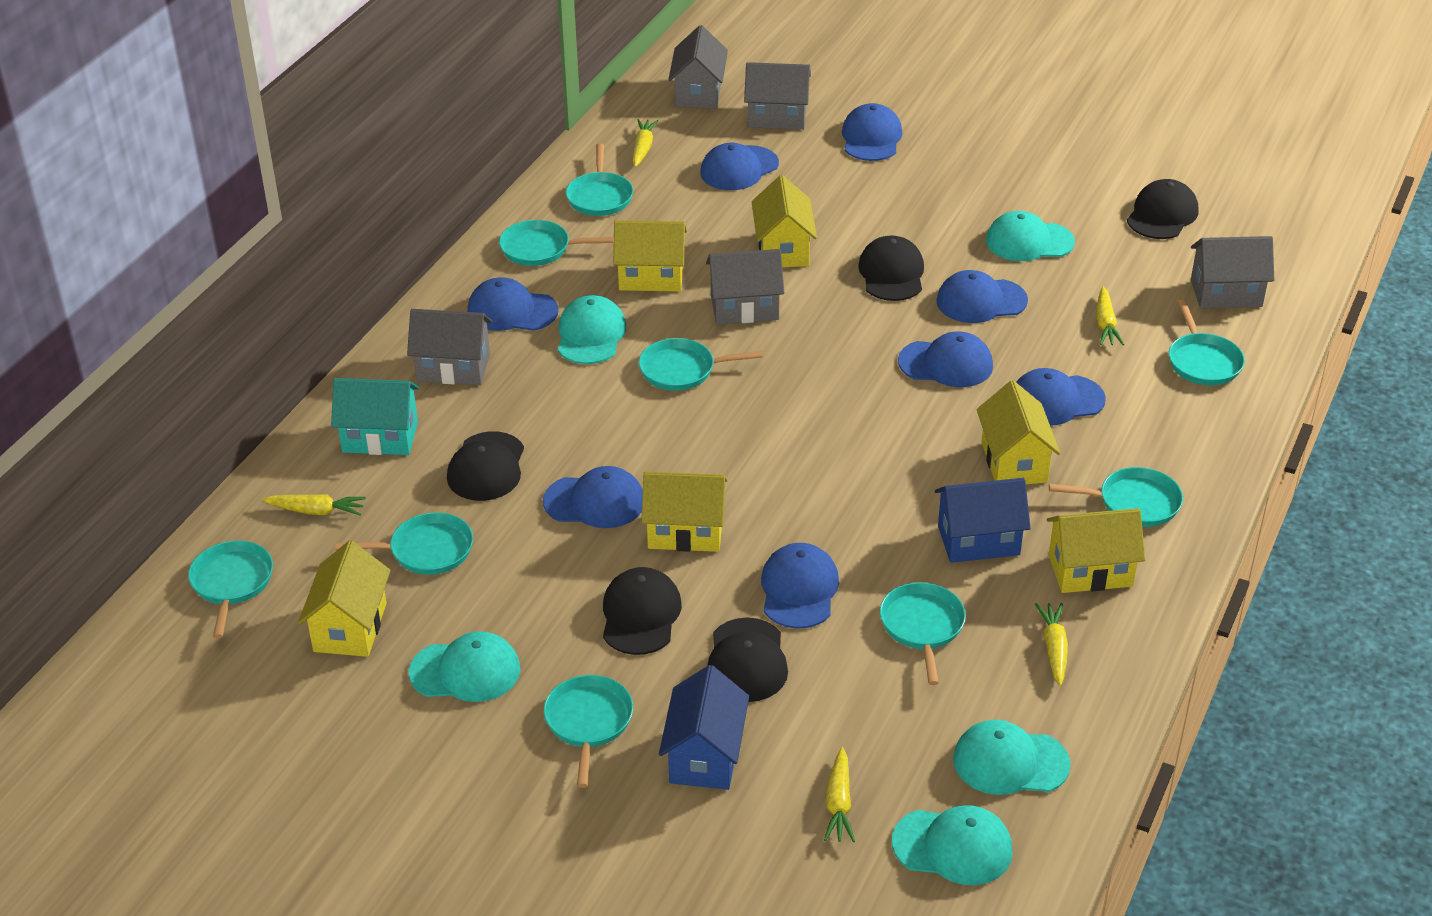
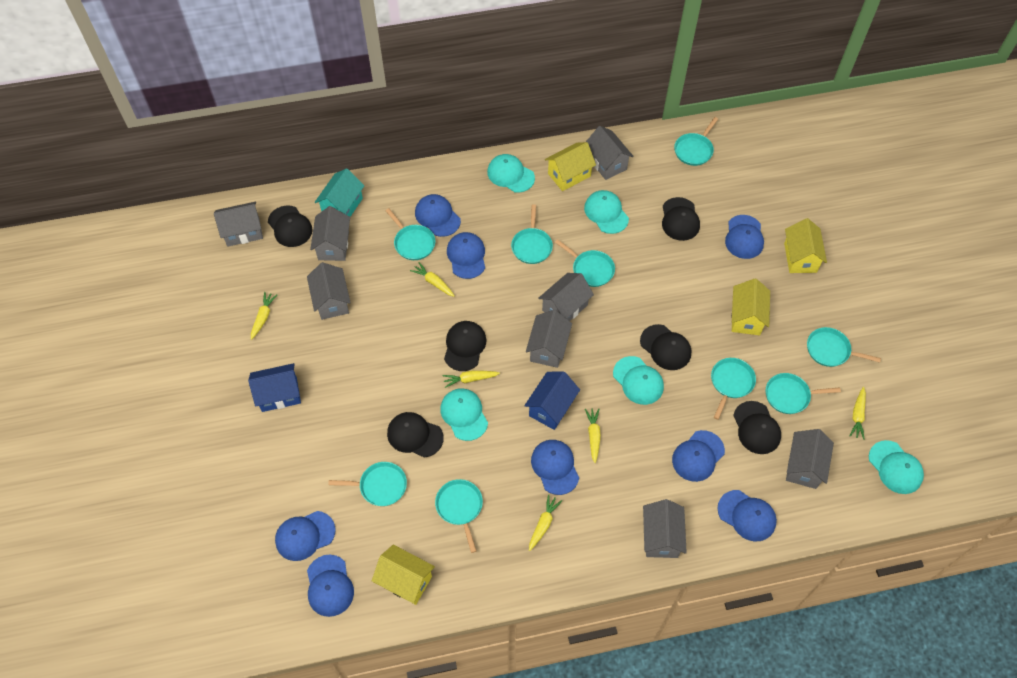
black cap: 5 -> 6
grey house: 5 -> 8
yellow carrot: 5 -> 6
yellow house: 6 -> 4

